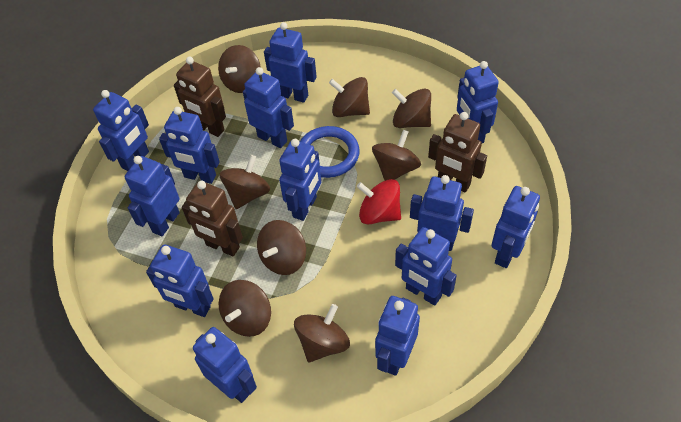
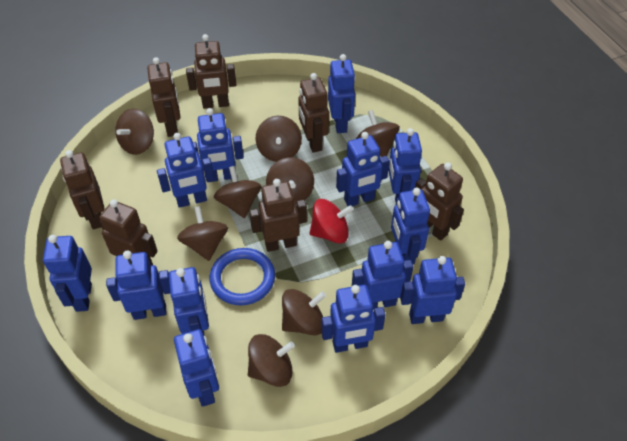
brown robot: 3 -> 7

